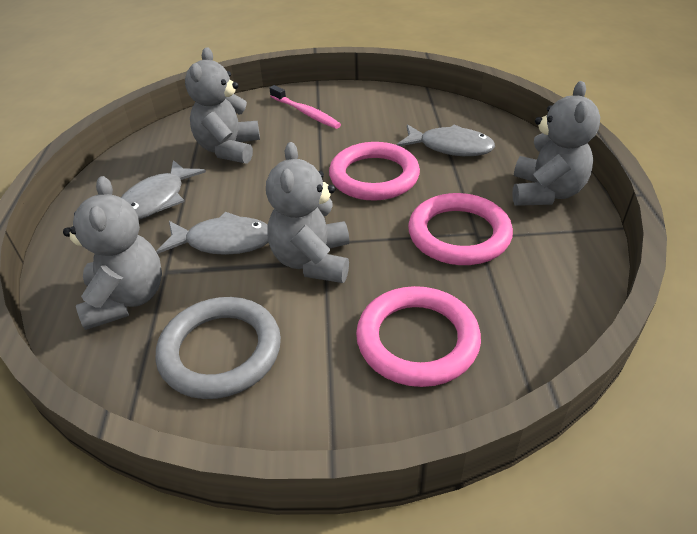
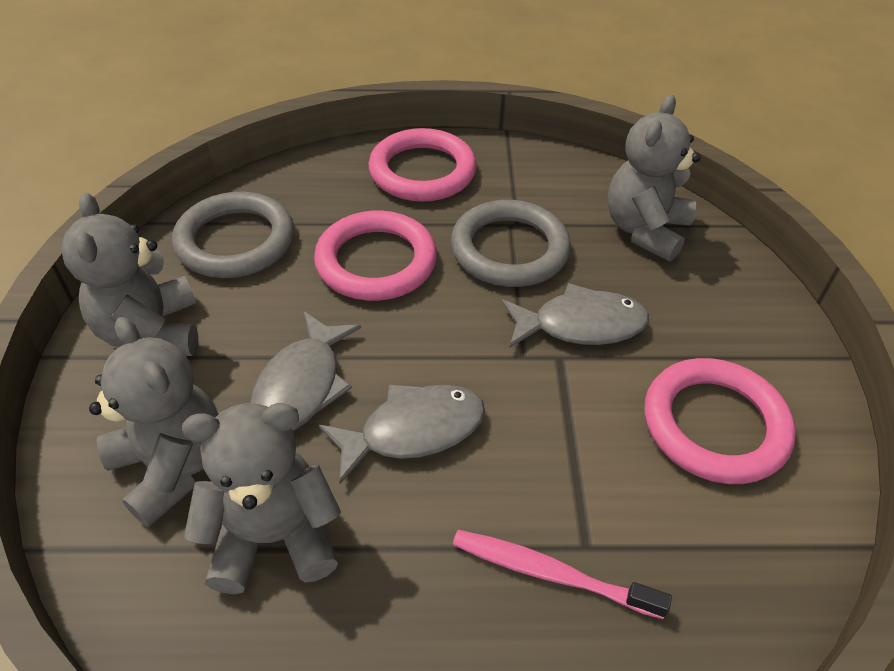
grey ring: 1 -> 2

